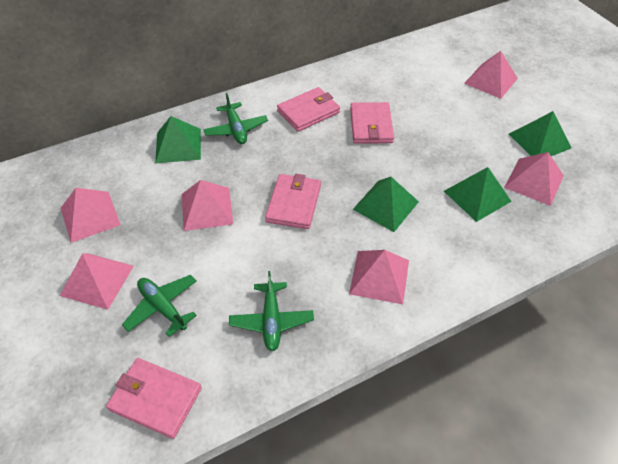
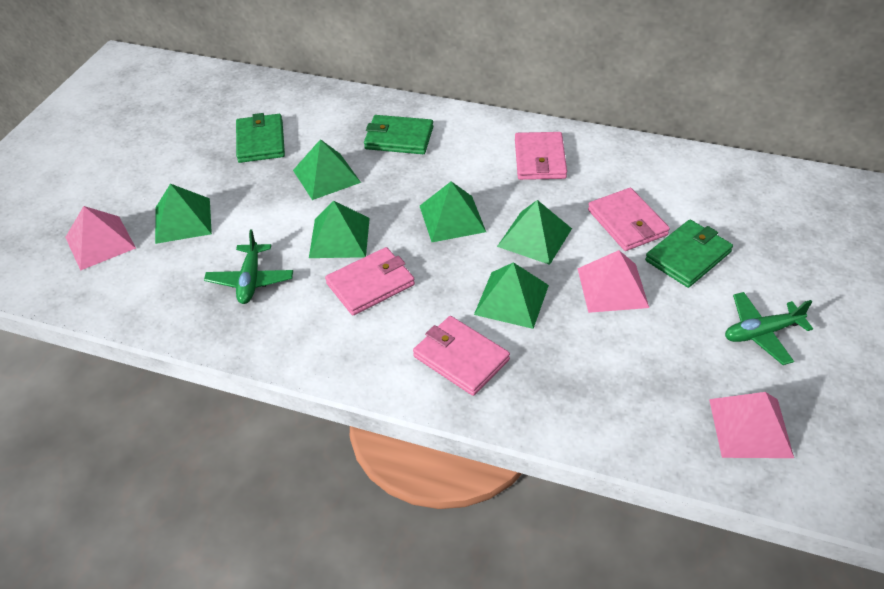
green plane: 3 -> 2
green pyramid: 4 -> 6
green wallet: 0 -> 3
pink pyramid: 6 -> 3

